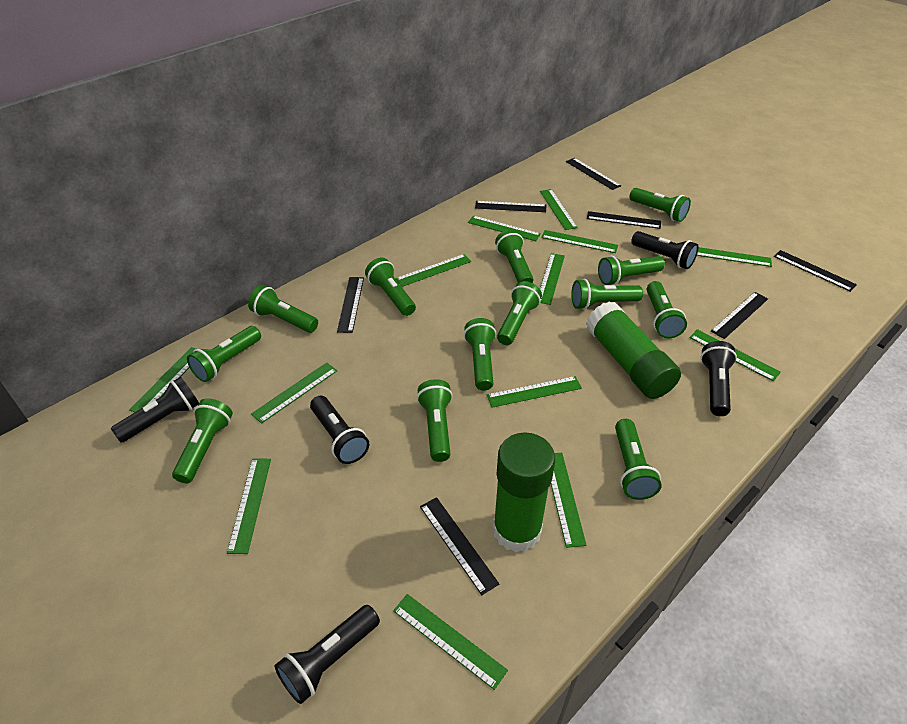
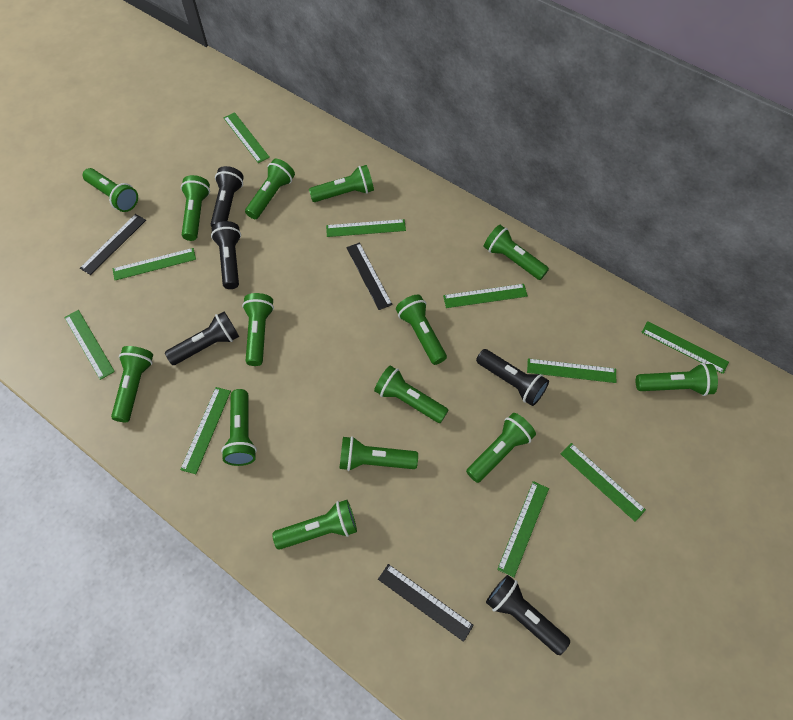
black ruler: 7 -> 3
green flashlight: 13 -> 14
green glue stick: 2 -> 0
green ruler: 13 -> 10

